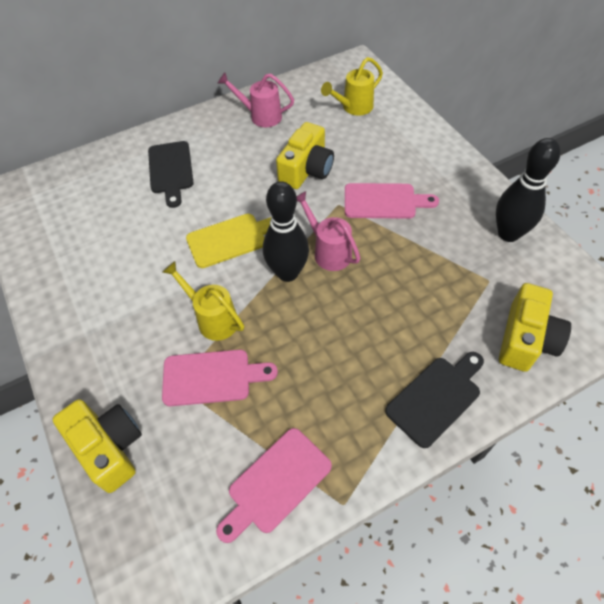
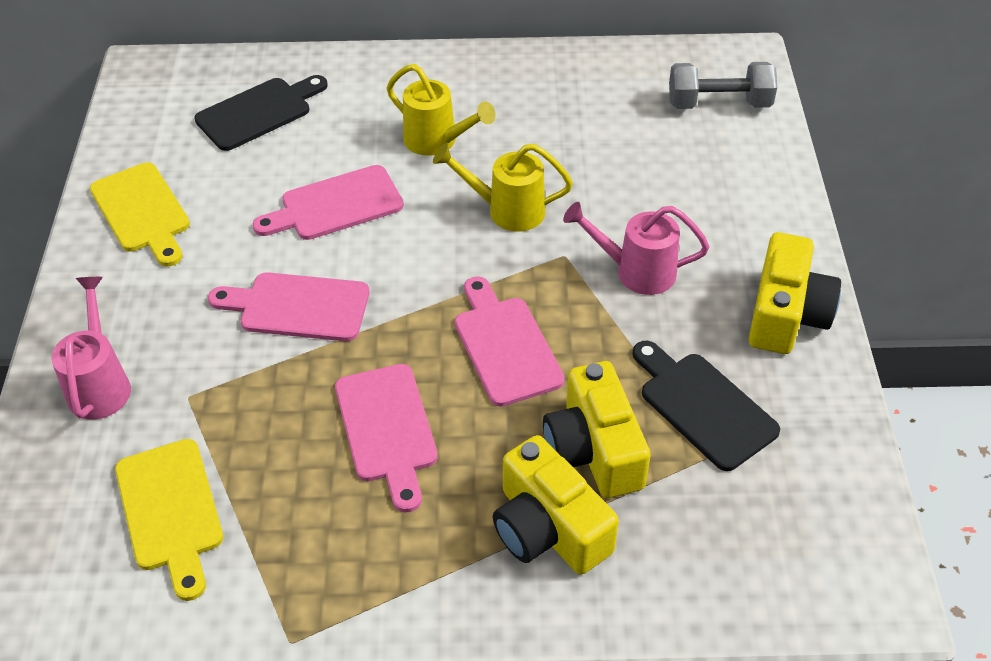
black bowling pin: 2 -> 0
grey dumbbell: 0 -> 1
pink cutting board: 3 -> 4
yellow cutting board: 1 -> 2

